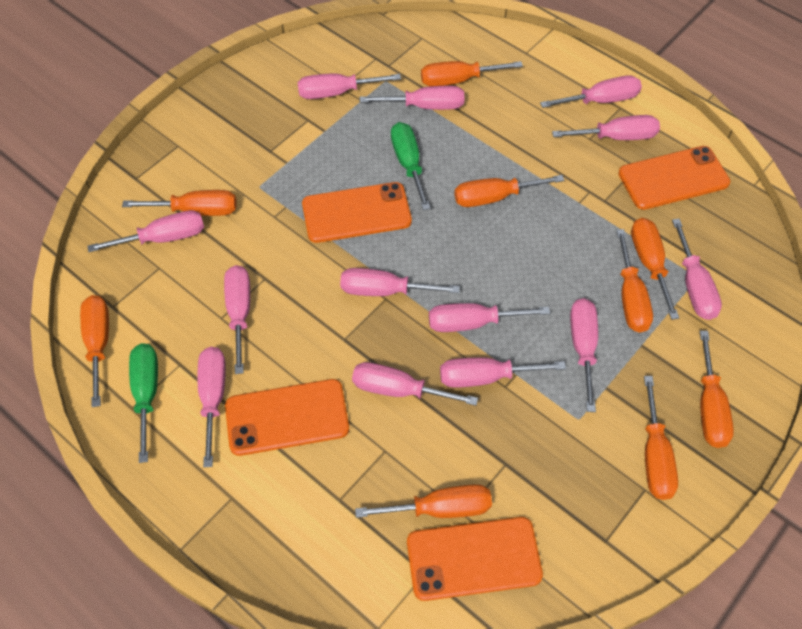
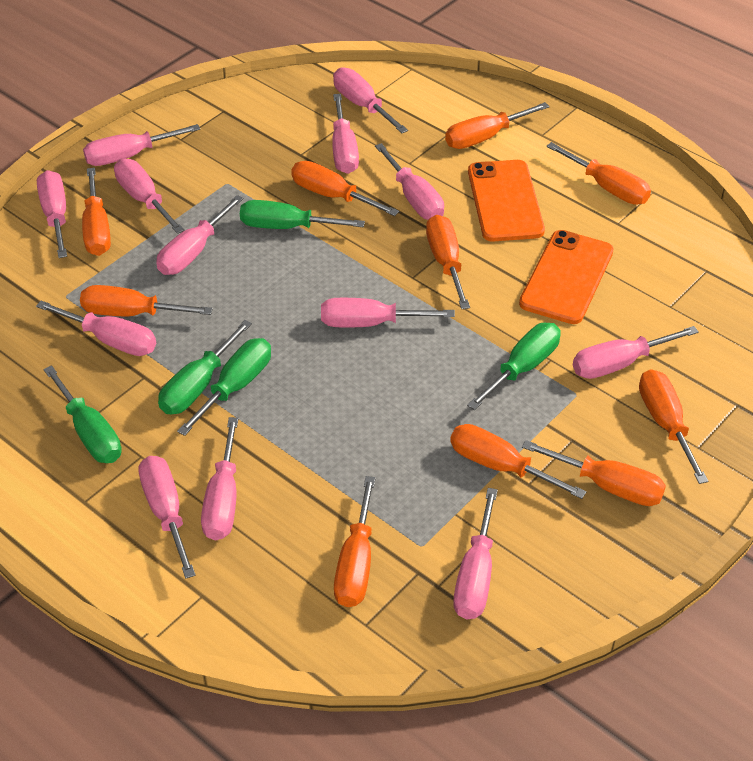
green screwdriver: 2 -> 5
orange phone: 4 -> 2
orange screwdriver: 9 -> 10

